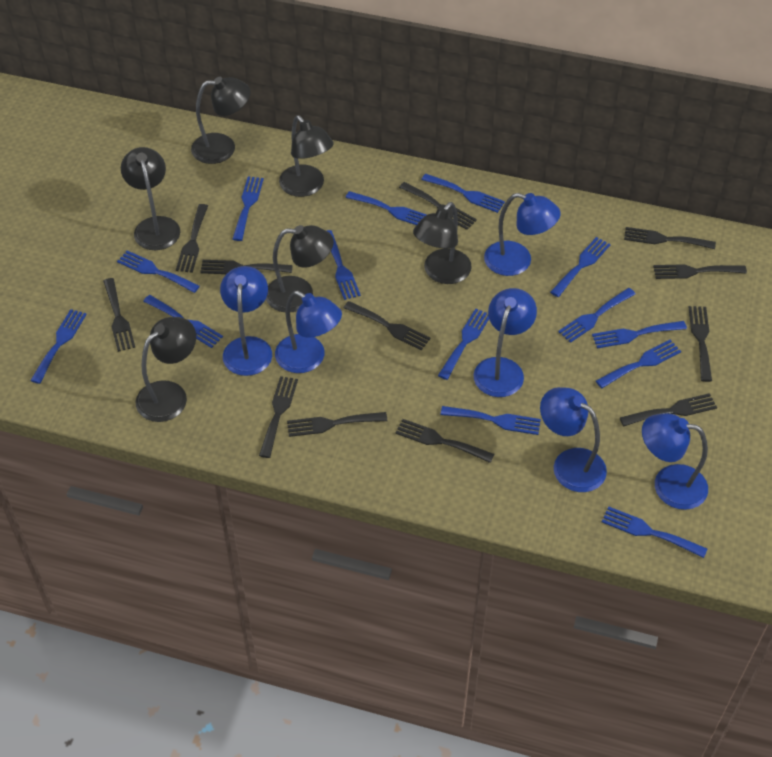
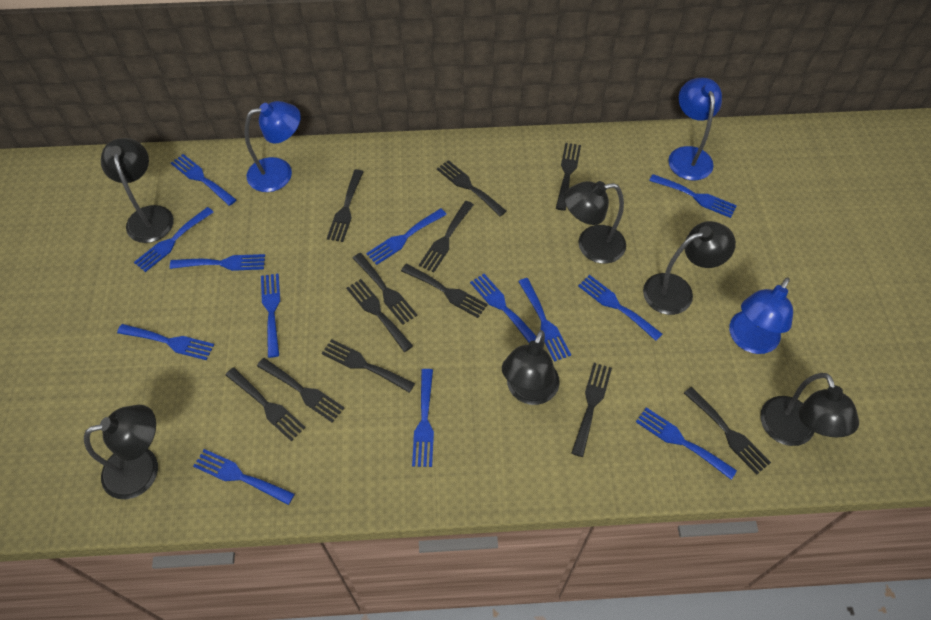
blue fork: 14 -> 13
blue lamp: 6 -> 3

